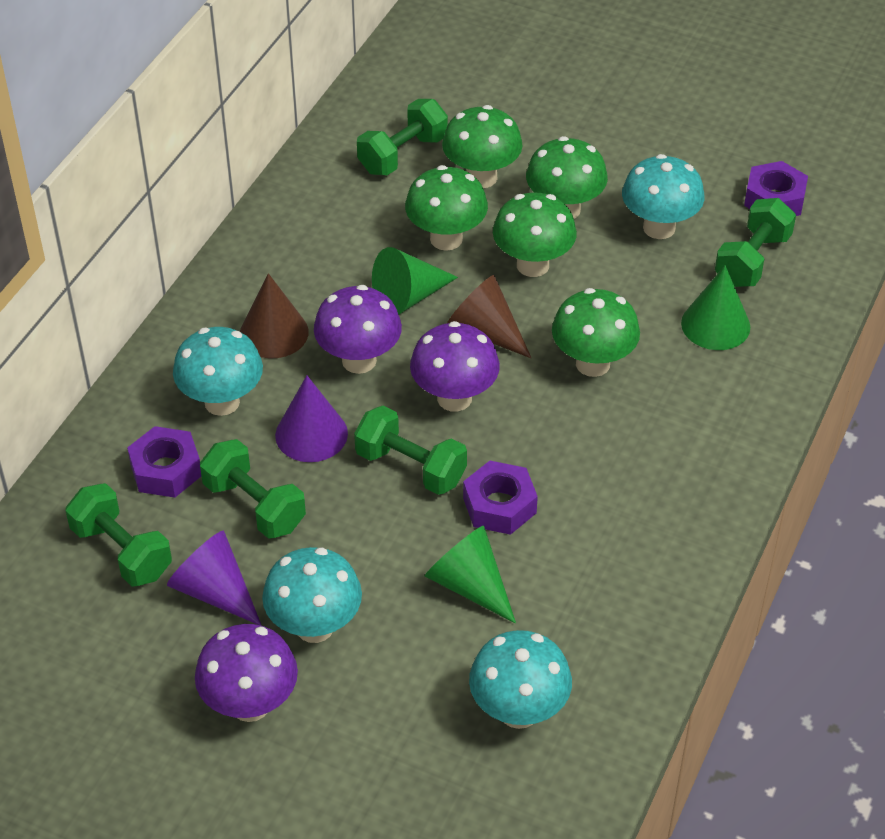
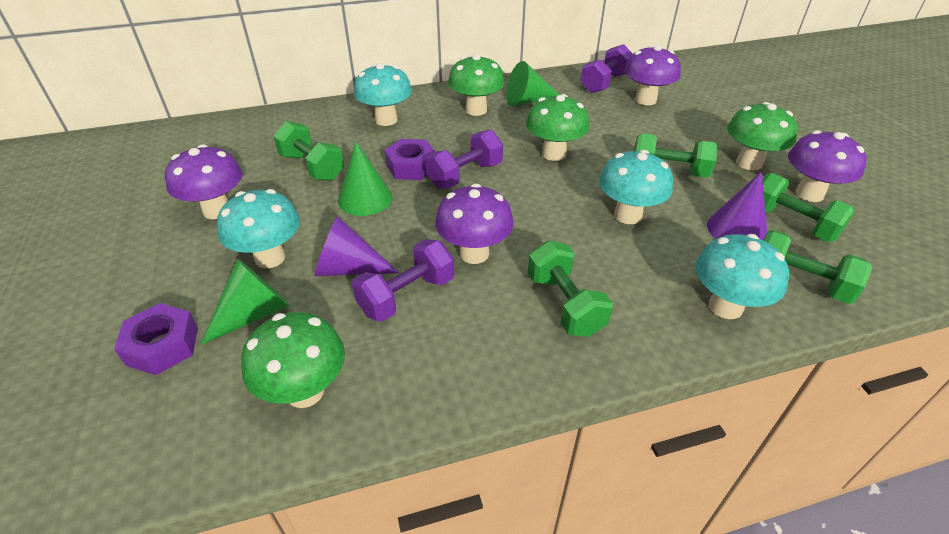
brown cone: 2 -> 0
green mushroom: 5 -> 4
purple dumbbell: 0 -> 3
purple mushroom: 3 -> 4
purple nut: 3 -> 2

